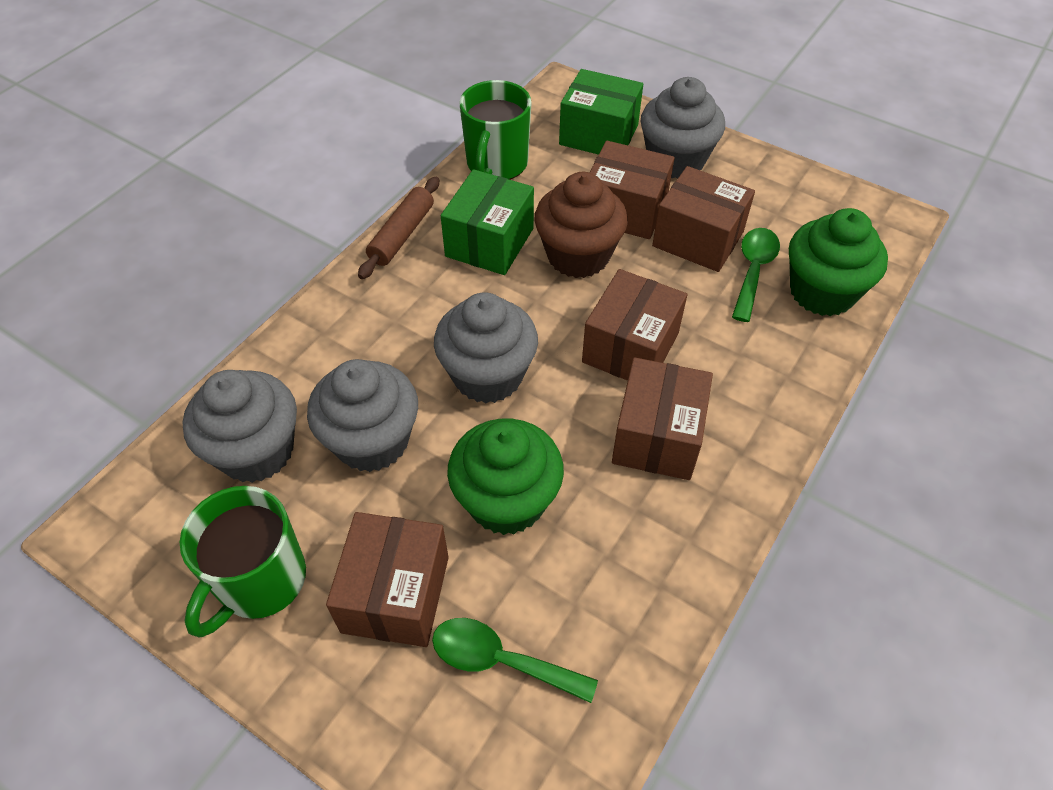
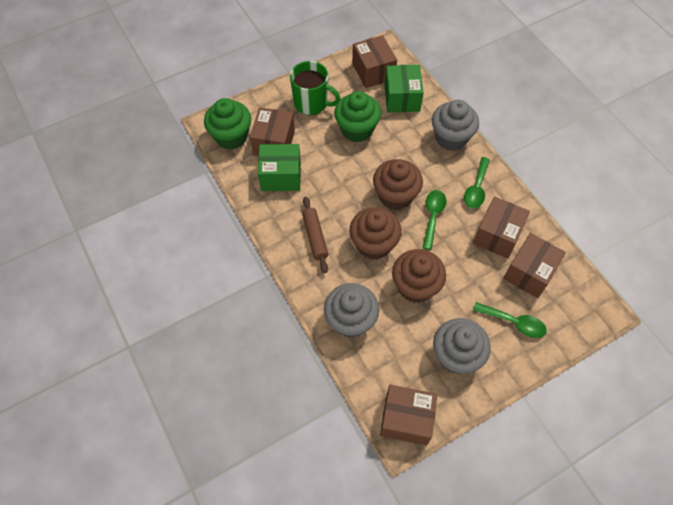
brown cupcake: 1 -> 3
green mug: 2 -> 1
green spoon: 2 -> 3
grey cupcake: 4 -> 3

